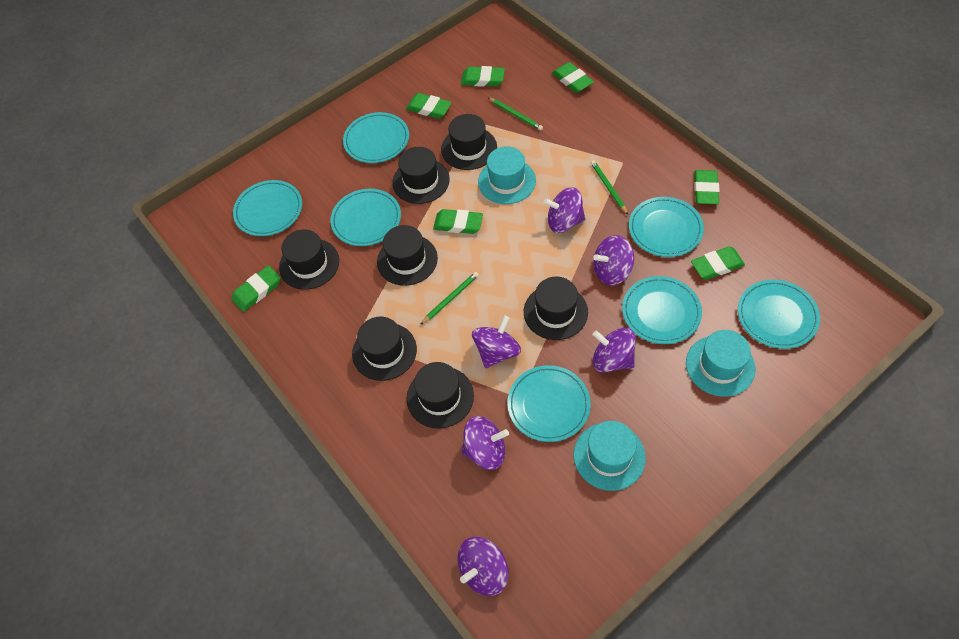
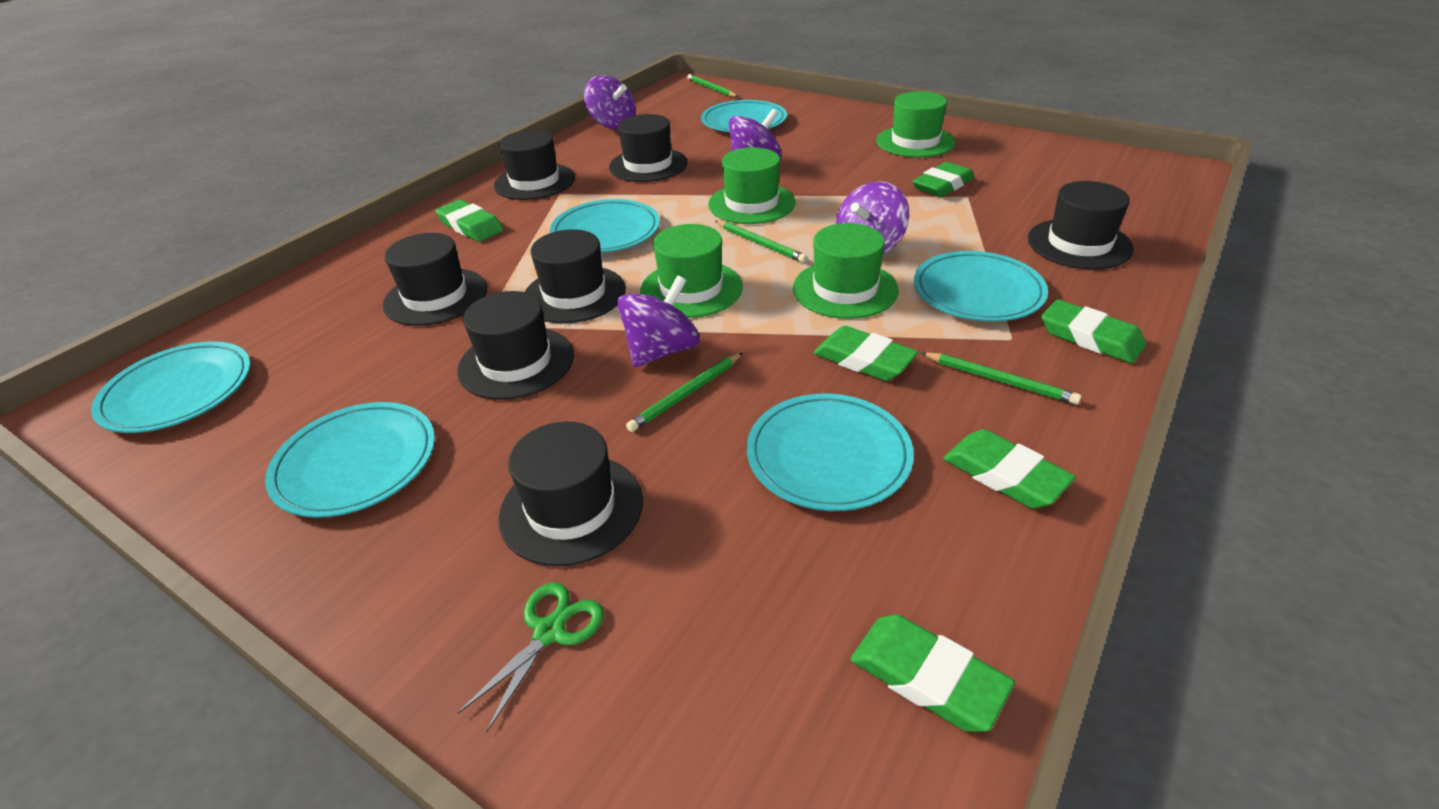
green eraser: 7 -> 6
green hat: 0 -> 4
green pencil: 3 -> 4
green scissors: 0 -> 1
purple spinning top: 6 -> 4
turquoise hat: 3 -> 0
turquoise plate: 7 -> 6

